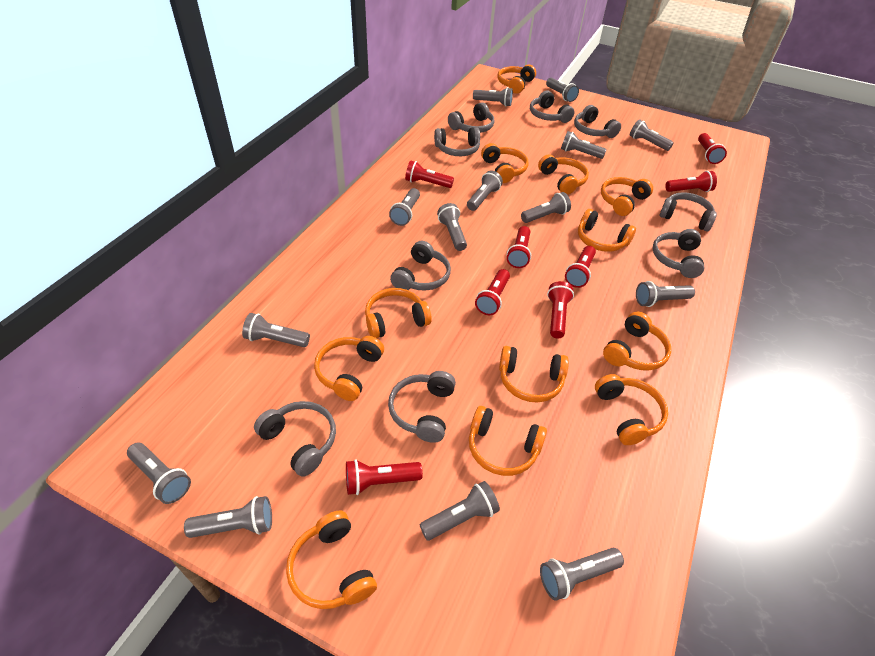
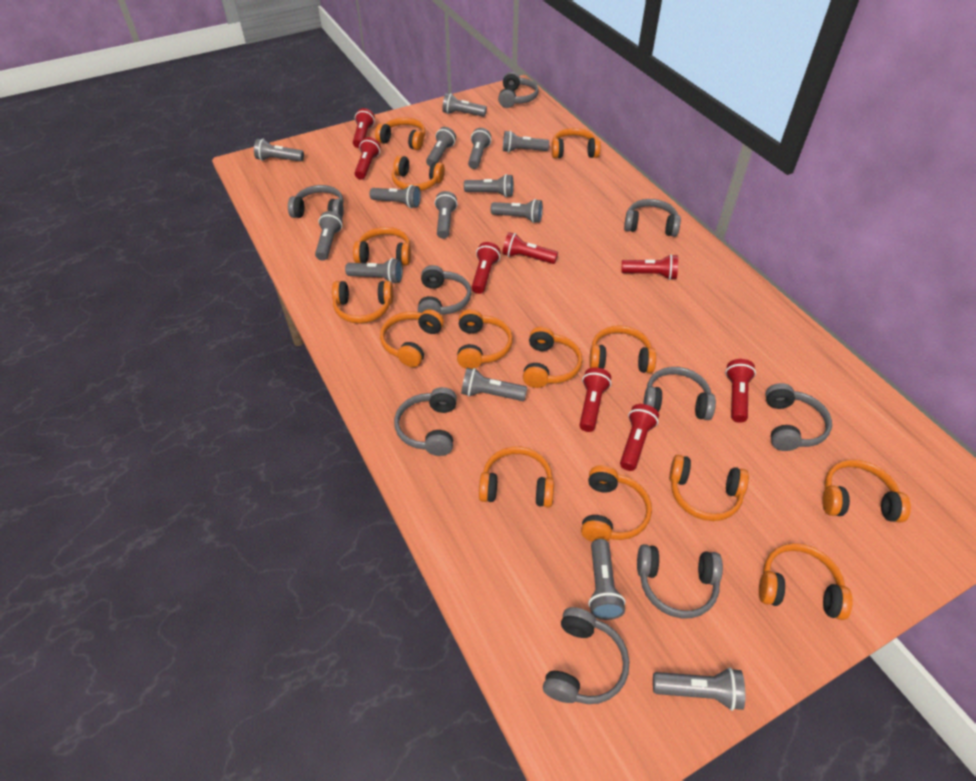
orange headphones: 12 -> 14

